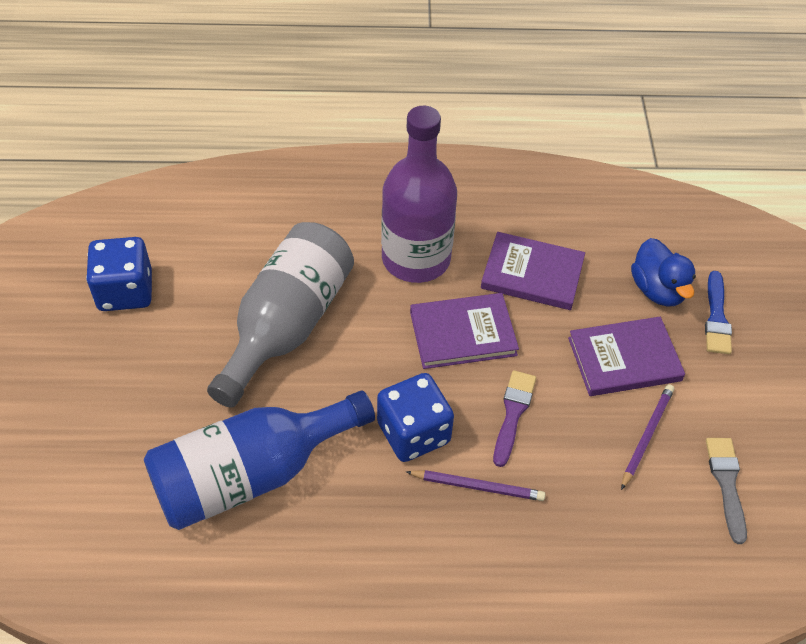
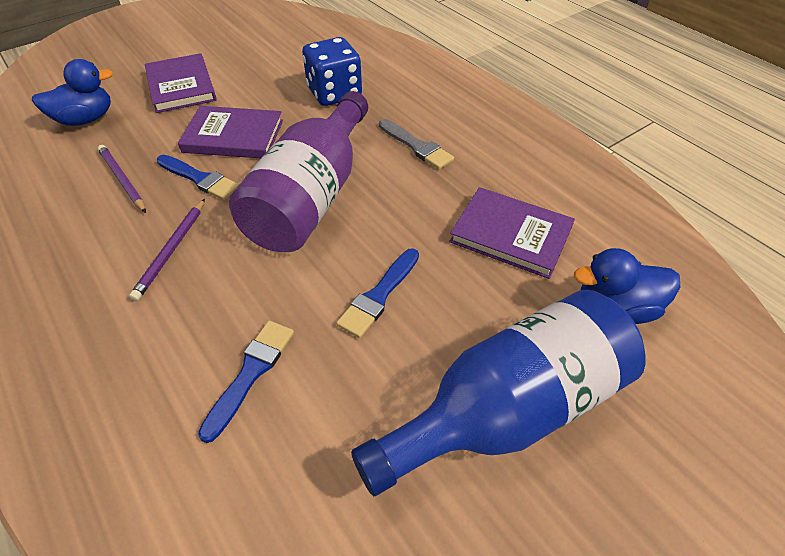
blue brush: 1 -> 3
blue dice: 2 -> 1
blue duck: 1 -> 2
grey bottle: 1 -> 0
purple brush: 1 -> 0

